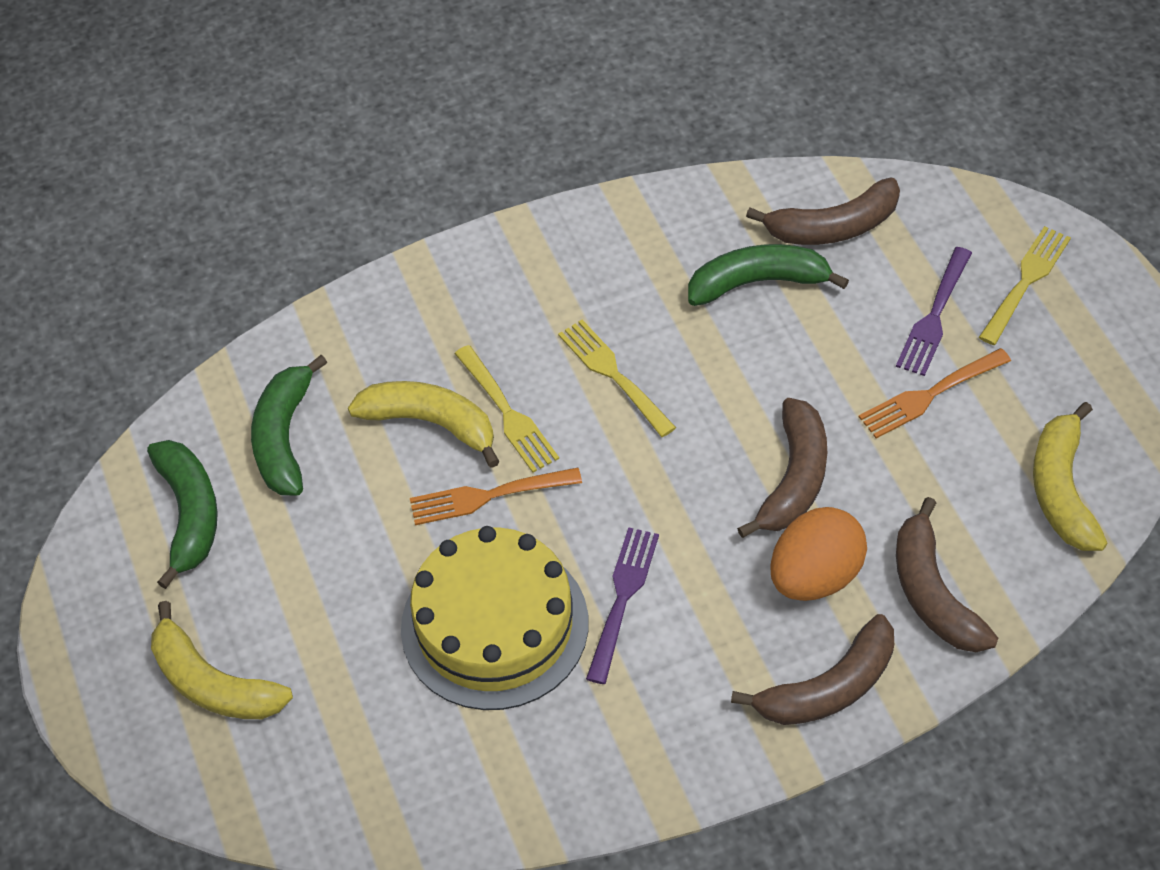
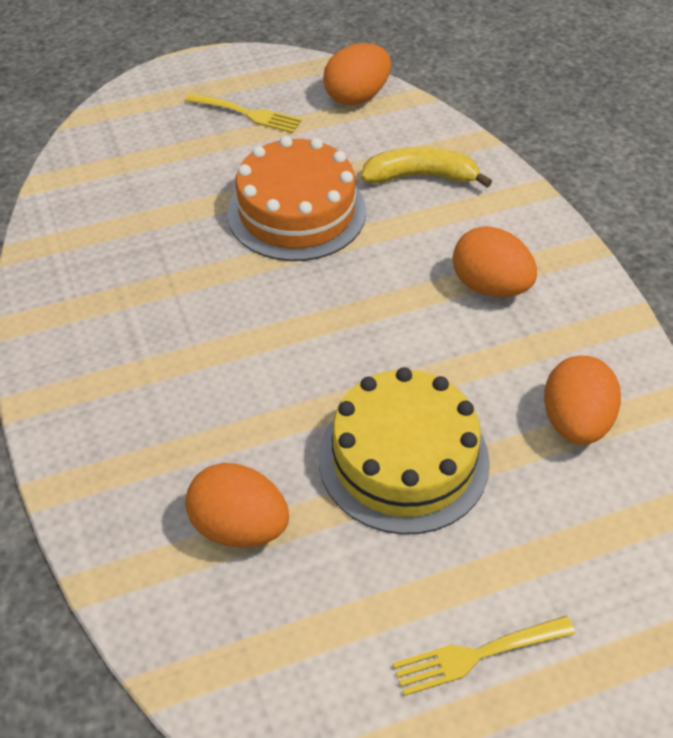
brown banana: 4 -> 0
green banana: 3 -> 0
orange cake: 0 -> 1
orange egg: 1 -> 4
orange fork: 2 -> 0
purple fork: 2 -> 0
yellow banana: 3 -> 1
yellow fork: 3 -> 2

